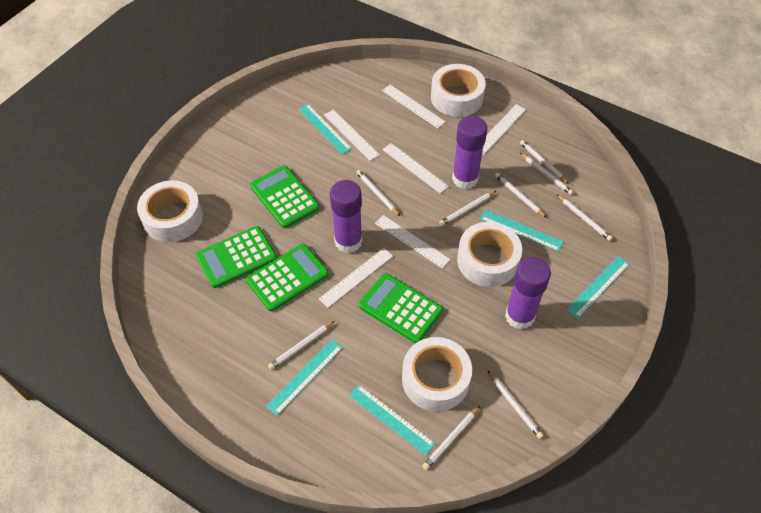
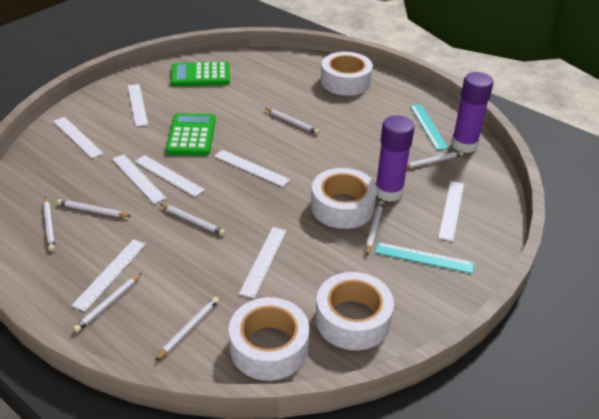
green calculator: 4 -> 2
purple glue stick: 3 -> 2
turquoise ruler: 5 -> 2
white pencil: 9 -> 8
white ruler: 6 -> 8

